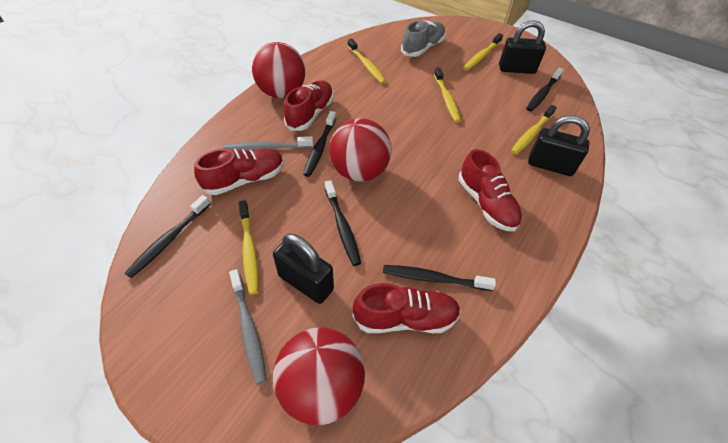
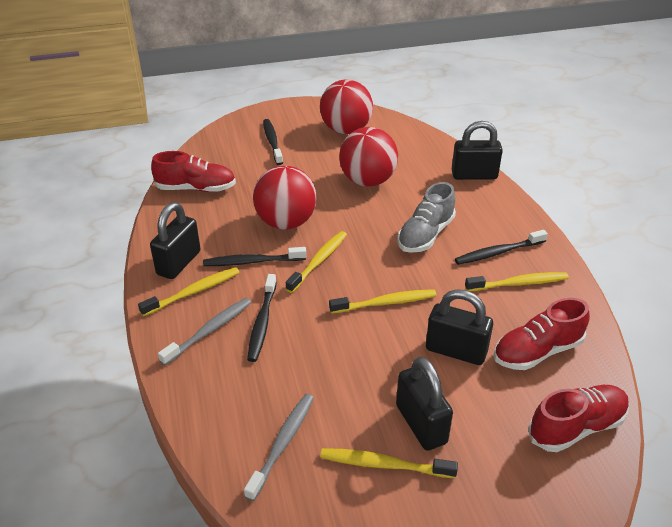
black padlock: 3 -> 4
black toothbrush: 5 -> 4
red shoe: 4 -> 3

